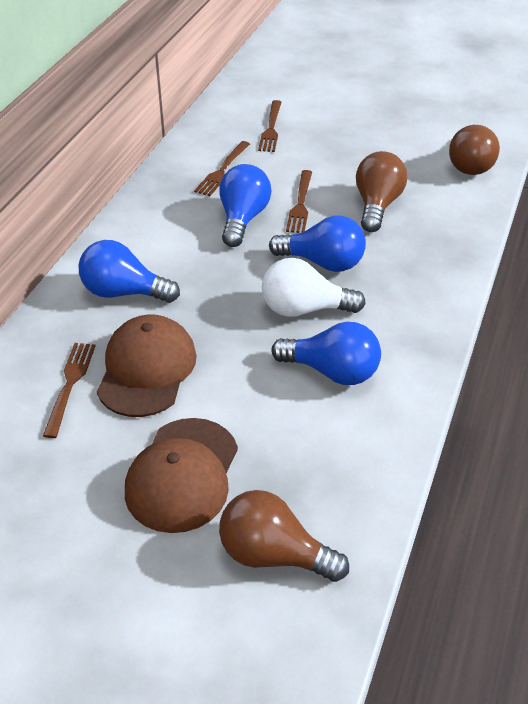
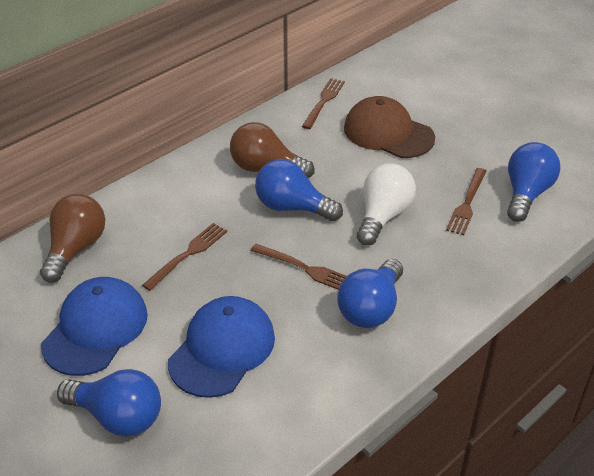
blue cap: 0 -> 2
brown cap: 2 -> 1
brown light bulb: 3 -> 2

